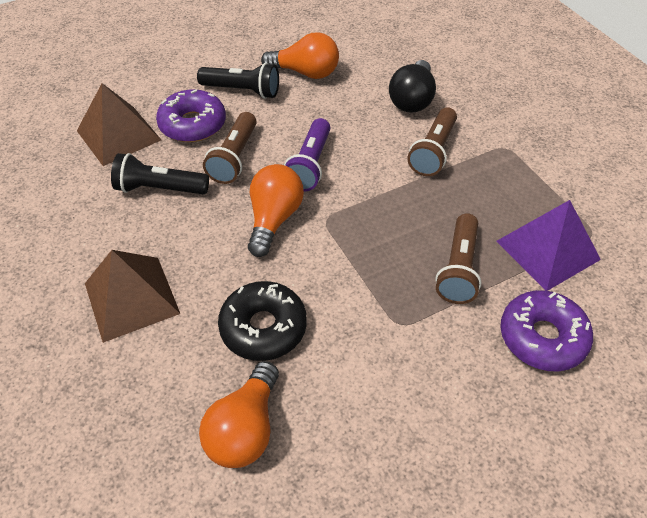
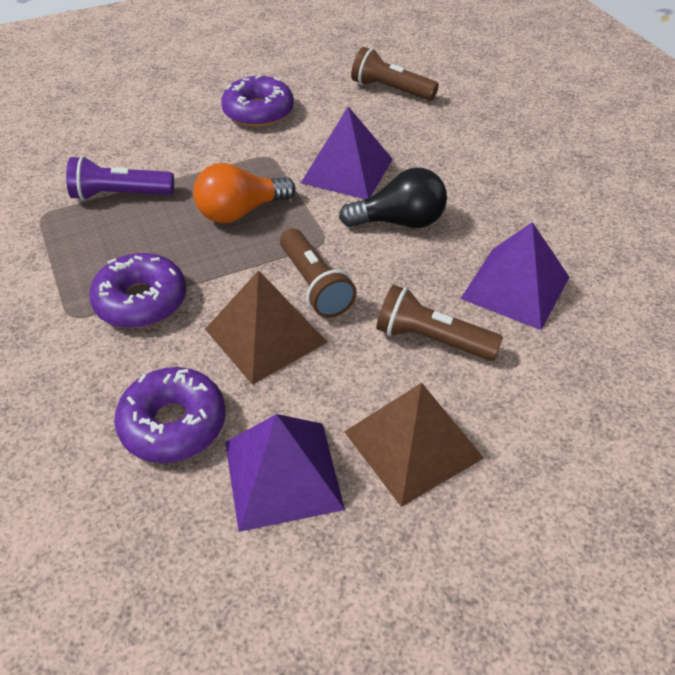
black donut: 1 -> 0
black flashlight: 2 -> 0
orange light bulb: 3 -> 1
purple donut: 2 -> 3
purple pyramid: 1 -> 3

